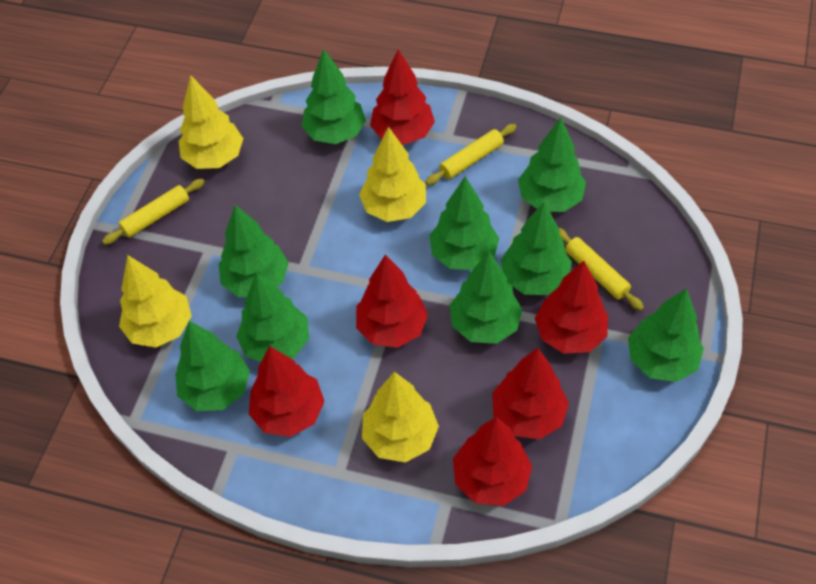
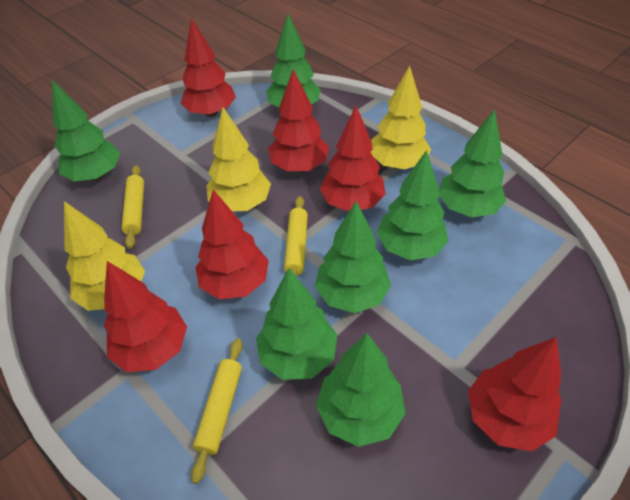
green tree: 9 -> 7
yellow tree: 4 -> 3

